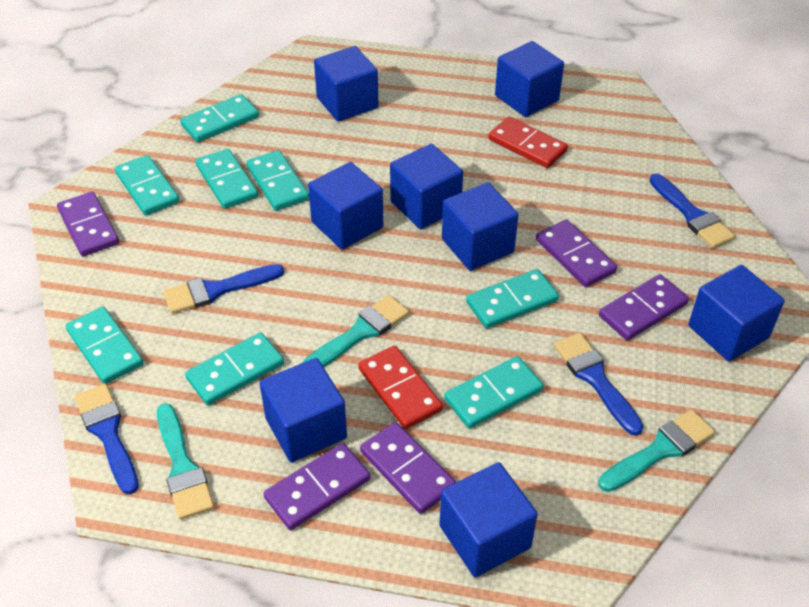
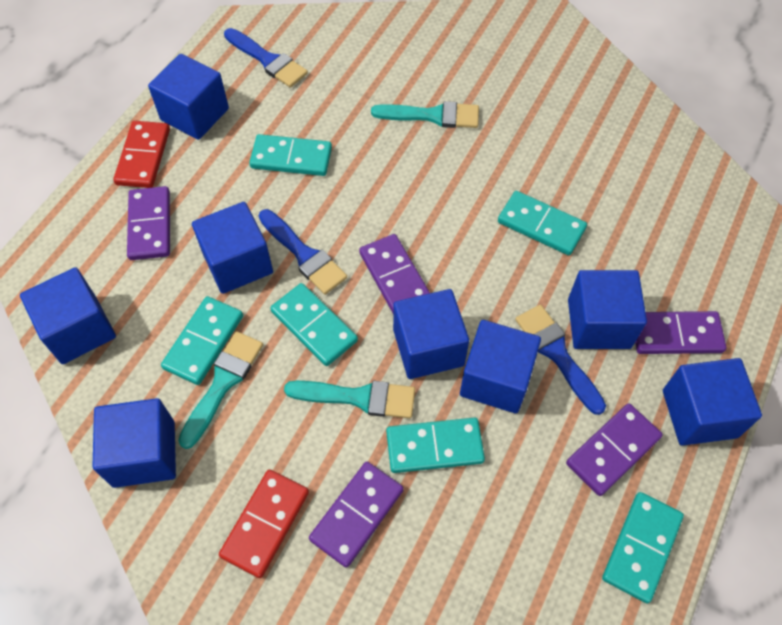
blue brush: 4 -> 3
turquoise domino: 8 -> 6

